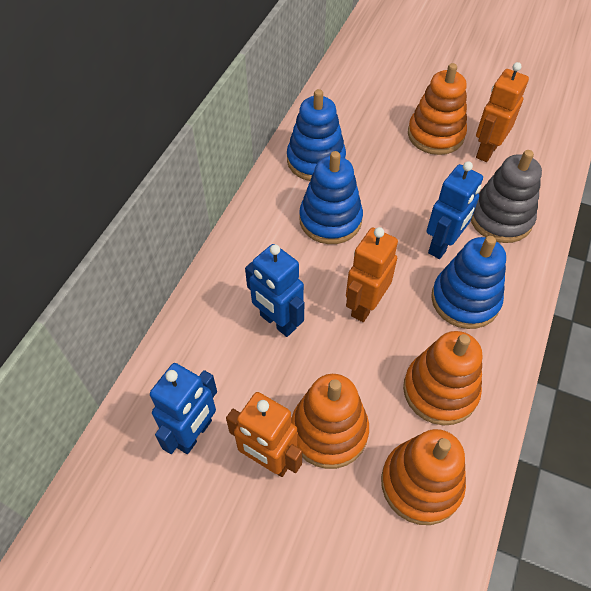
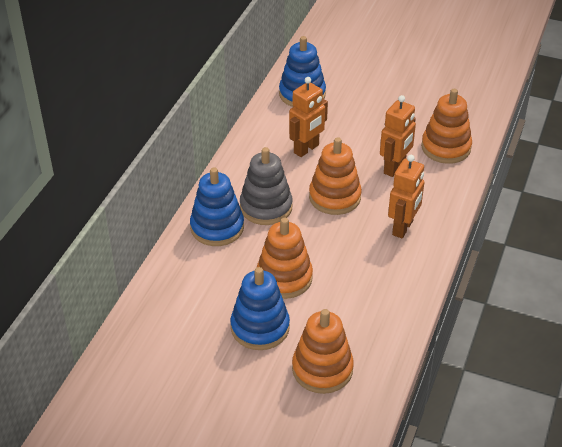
blue robot: 3 -> 0

